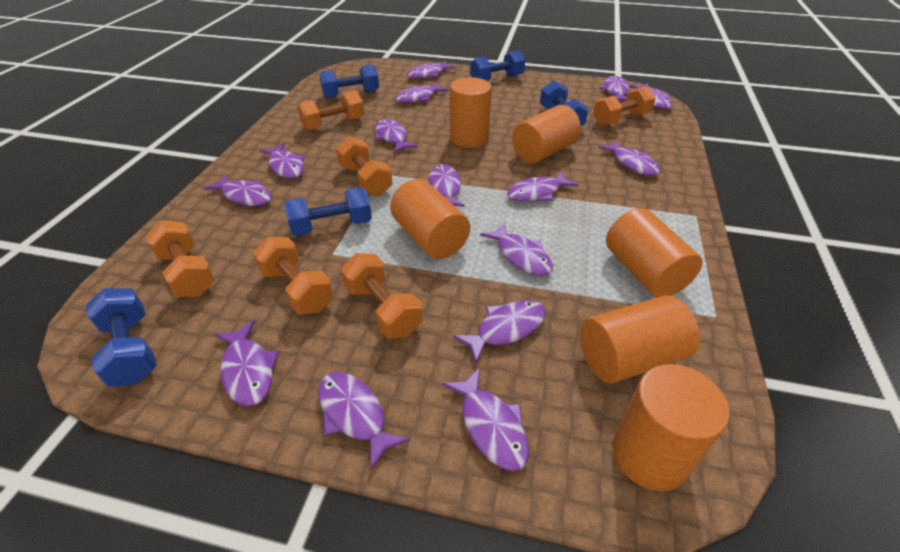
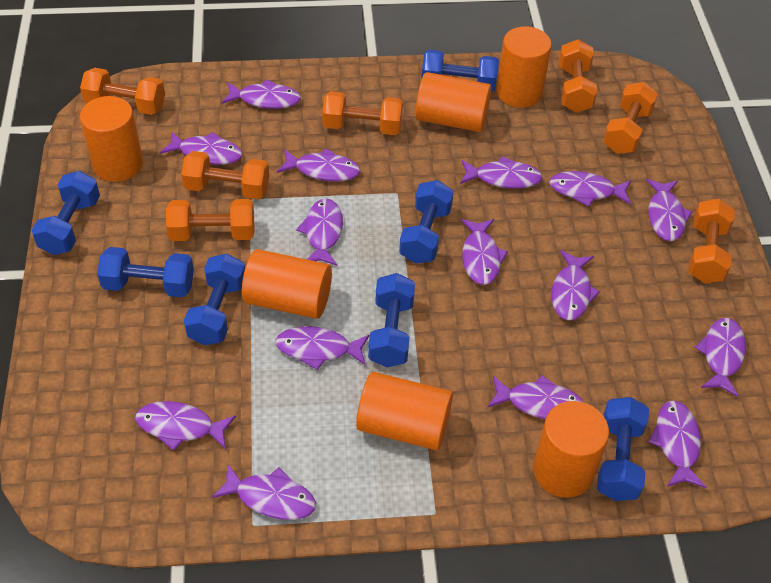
blue dumbbell: 5 -> 7
orange dumbbell: 6 -> 7

